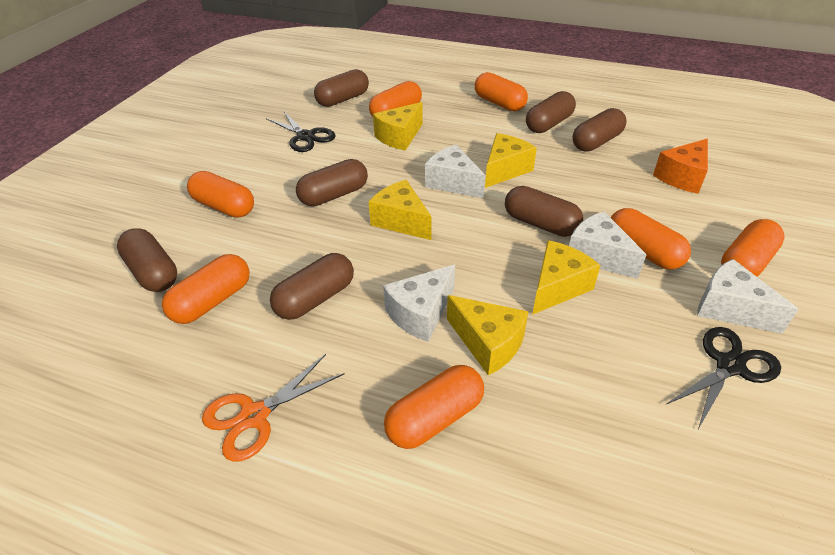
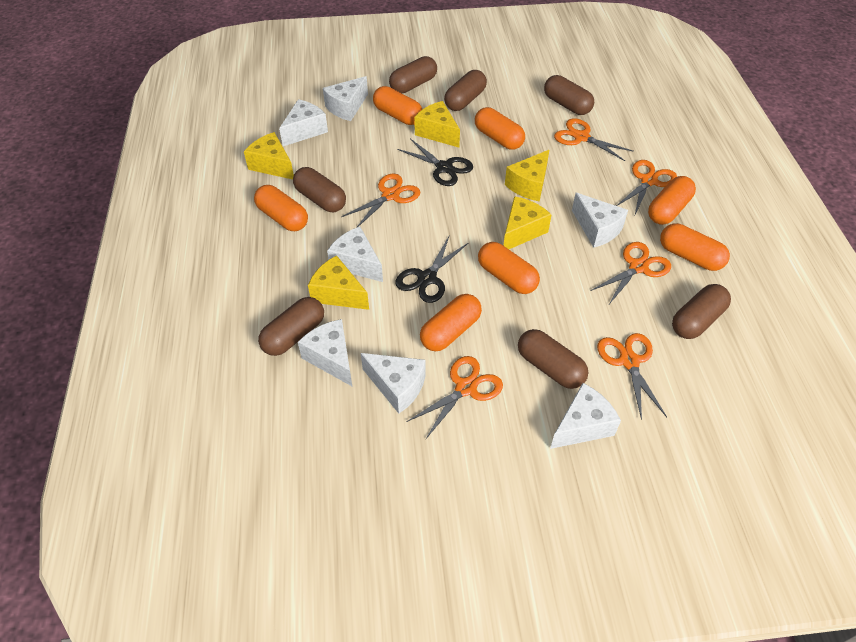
orange cheese: 1 -> 0
orange scissors: 1 -> 6
white cheese: 4 -> 7

